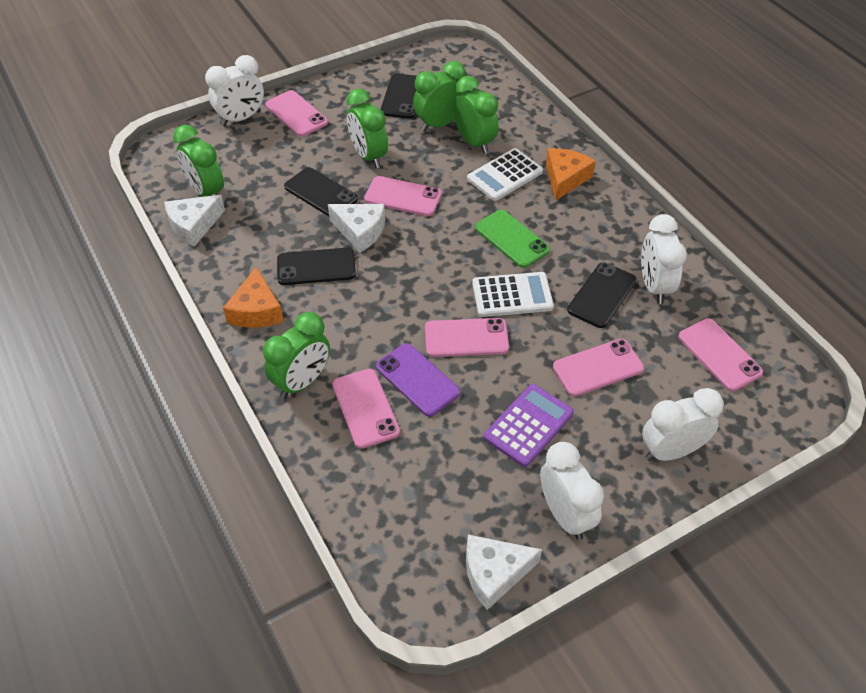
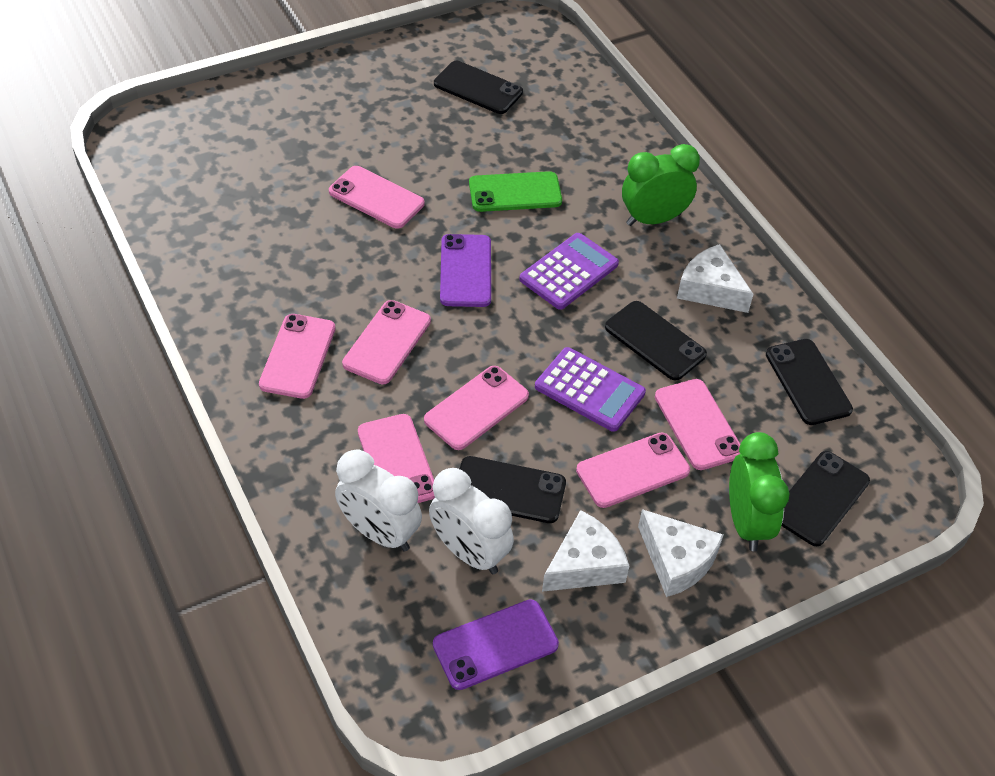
black phone: 4 -> 5
green clock: 5 -> 2
orange cheese: 2 -> 0
pink phone: 6 -> 7
purple calculator: 1 -> 2
purple phone: 1 -> 2
white calculator: 2 -> 0
white clock: 4 -> 2

